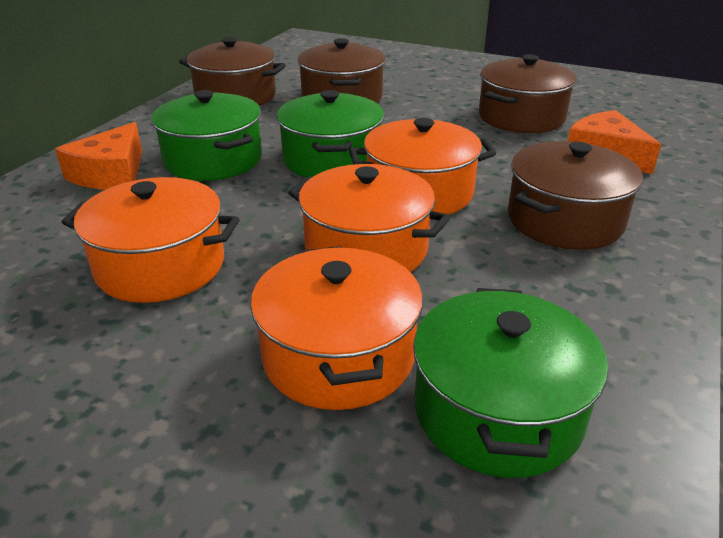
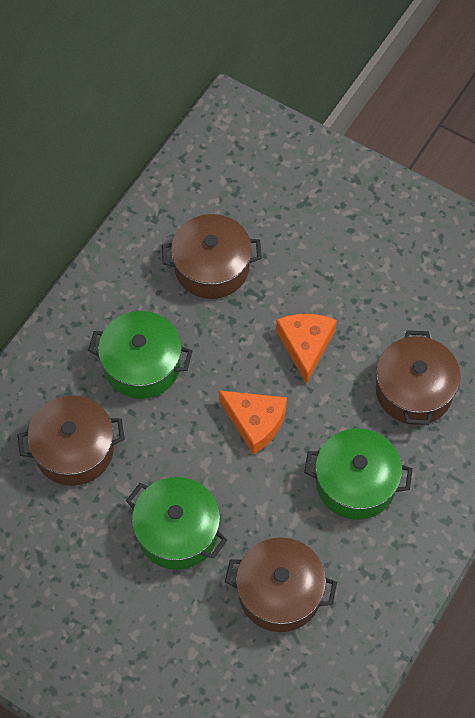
orange pot: 4 -> 0

